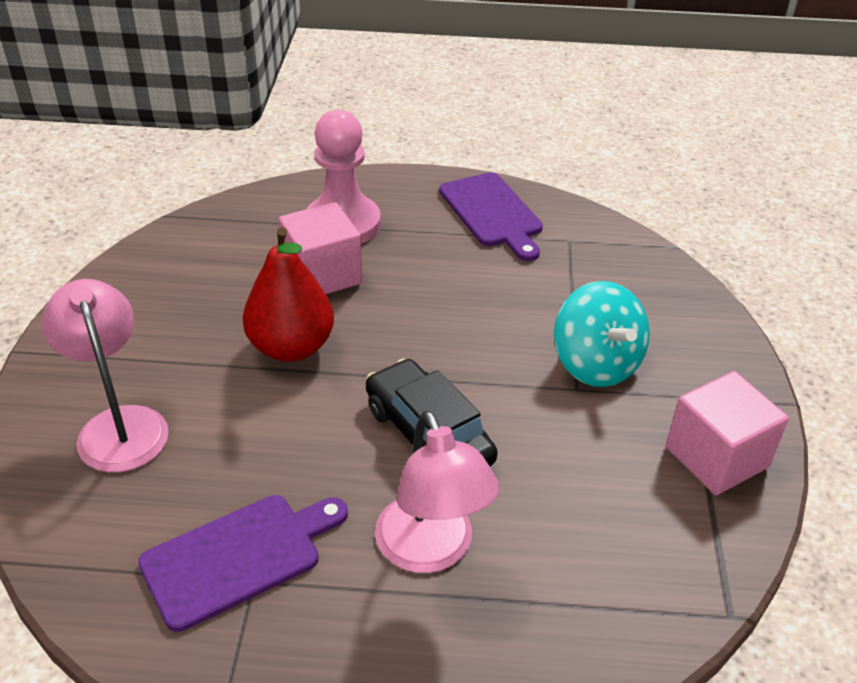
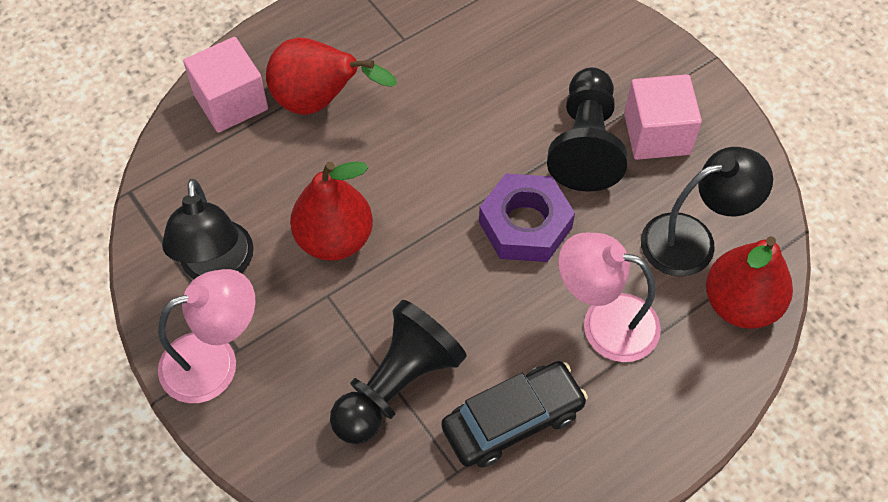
black lamp: 0 -> 2
black pawn: 0 -> 2
pink pawn: 1 -> 0
purple cutting board: 2 -> 0
purple nut: 0 -> 1
red pear: 1 -> 3
turquoise spinning top: 1 -> 0

